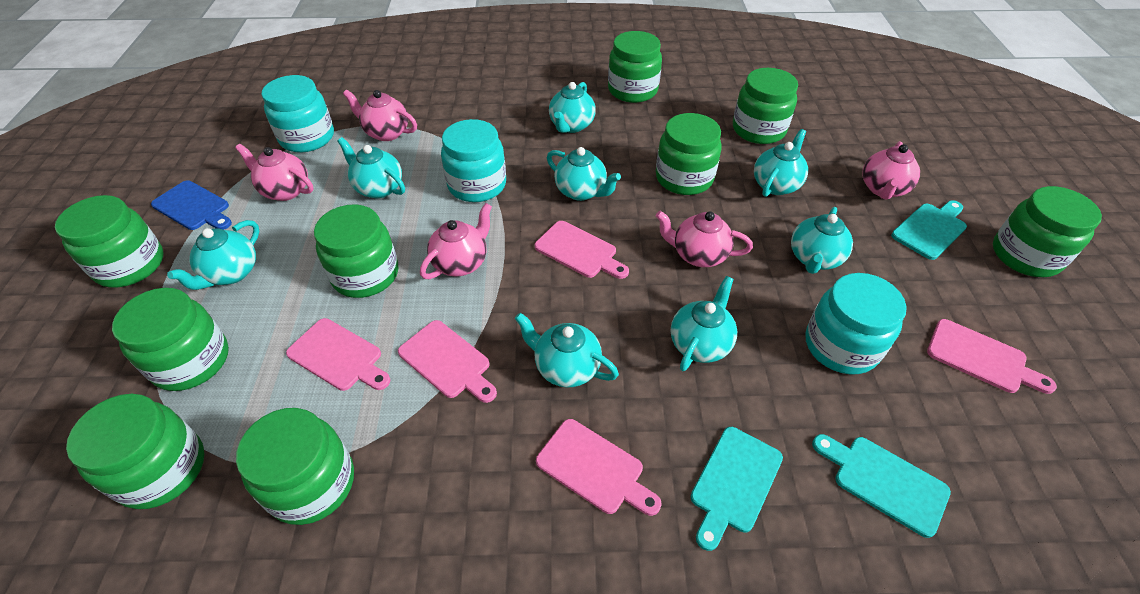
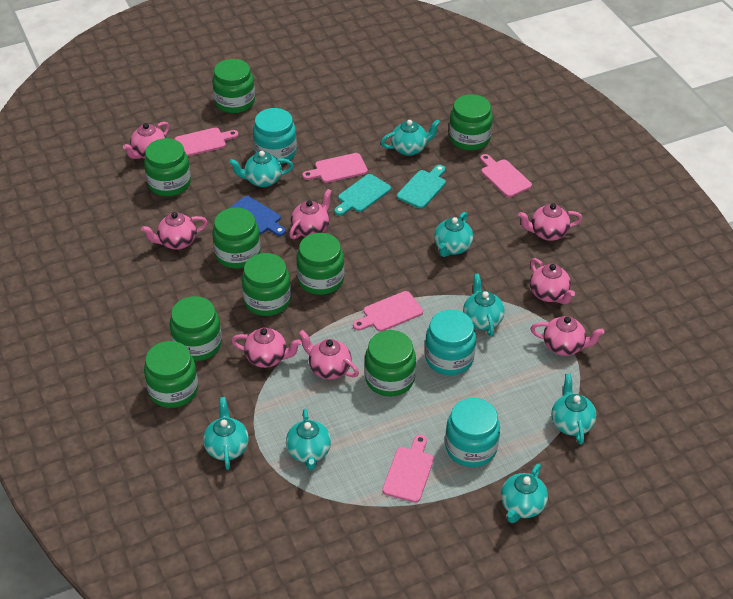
pink teapot: 5 -> 8
turquoise cutting board: 3 -> 2

